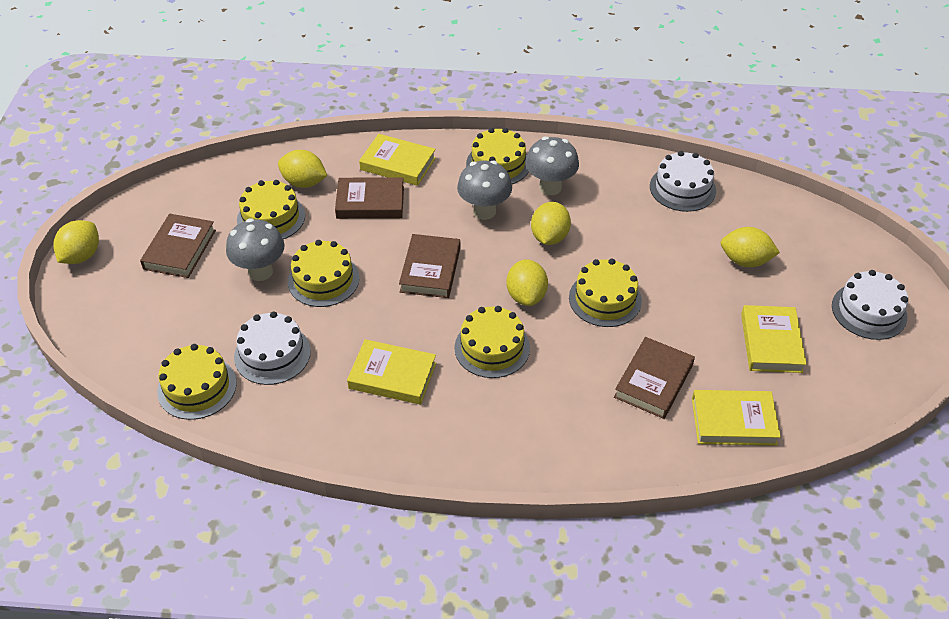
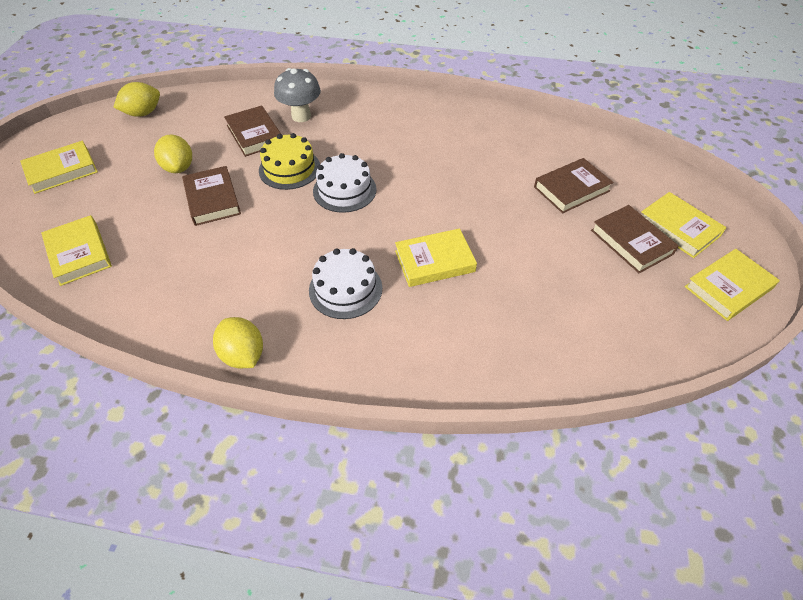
grey mushroom: 3 -> 1
white cake: 3 -> 2
yellow book: 4 -> 5
yellow cake: 6 -> 1
yellow lemon: 5 -> 3

